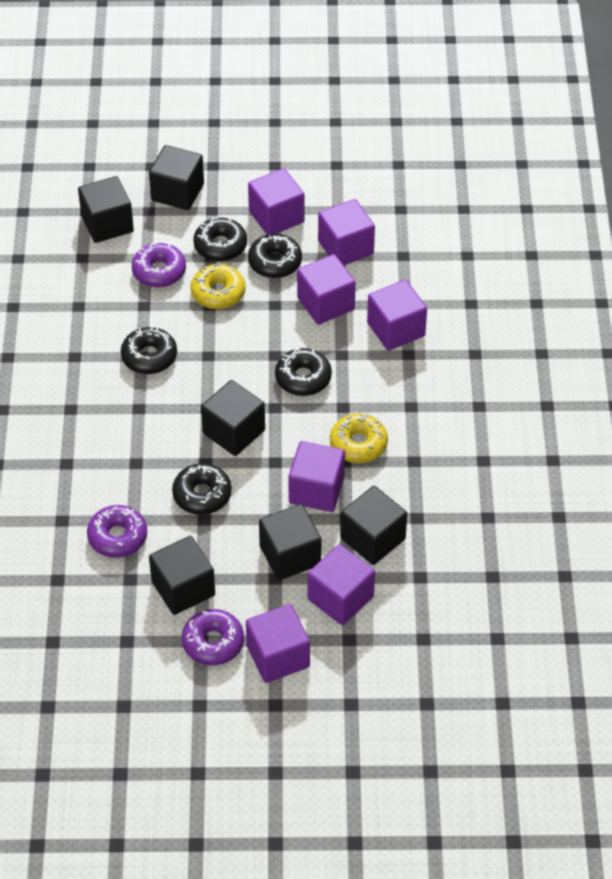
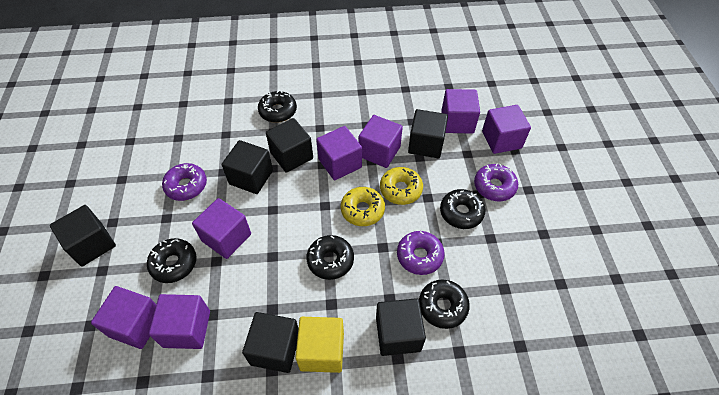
yellow cube: 0 -> 1

